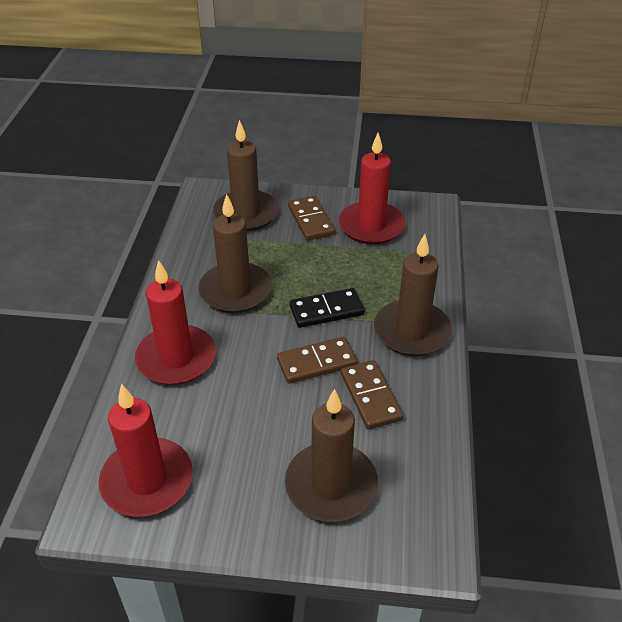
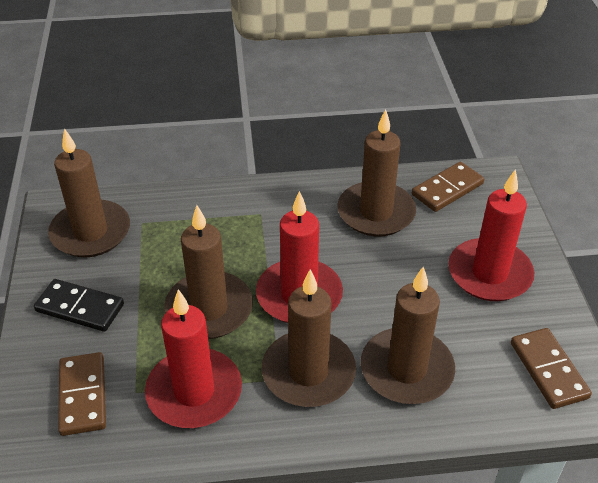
brown candle: 4 -> 5

